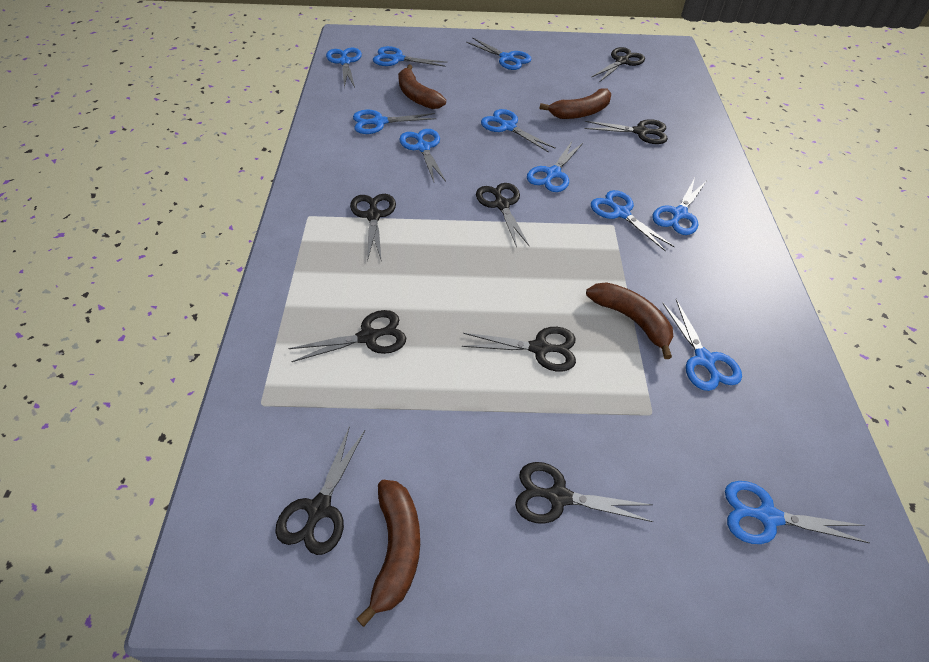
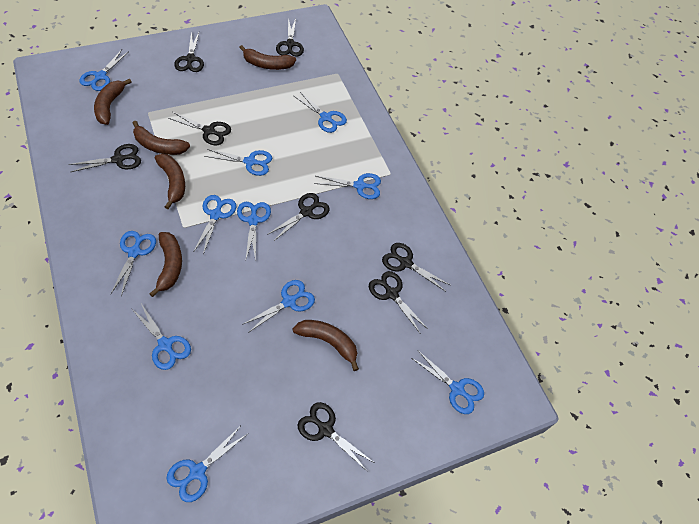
brown banana: 4 -> 6

